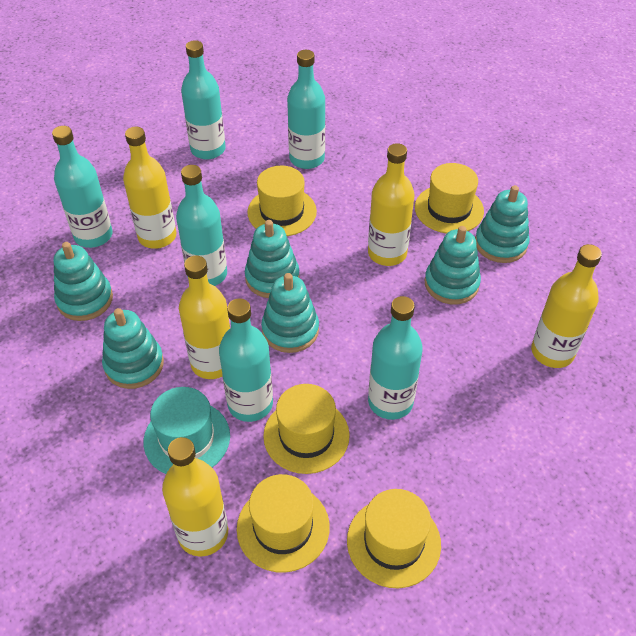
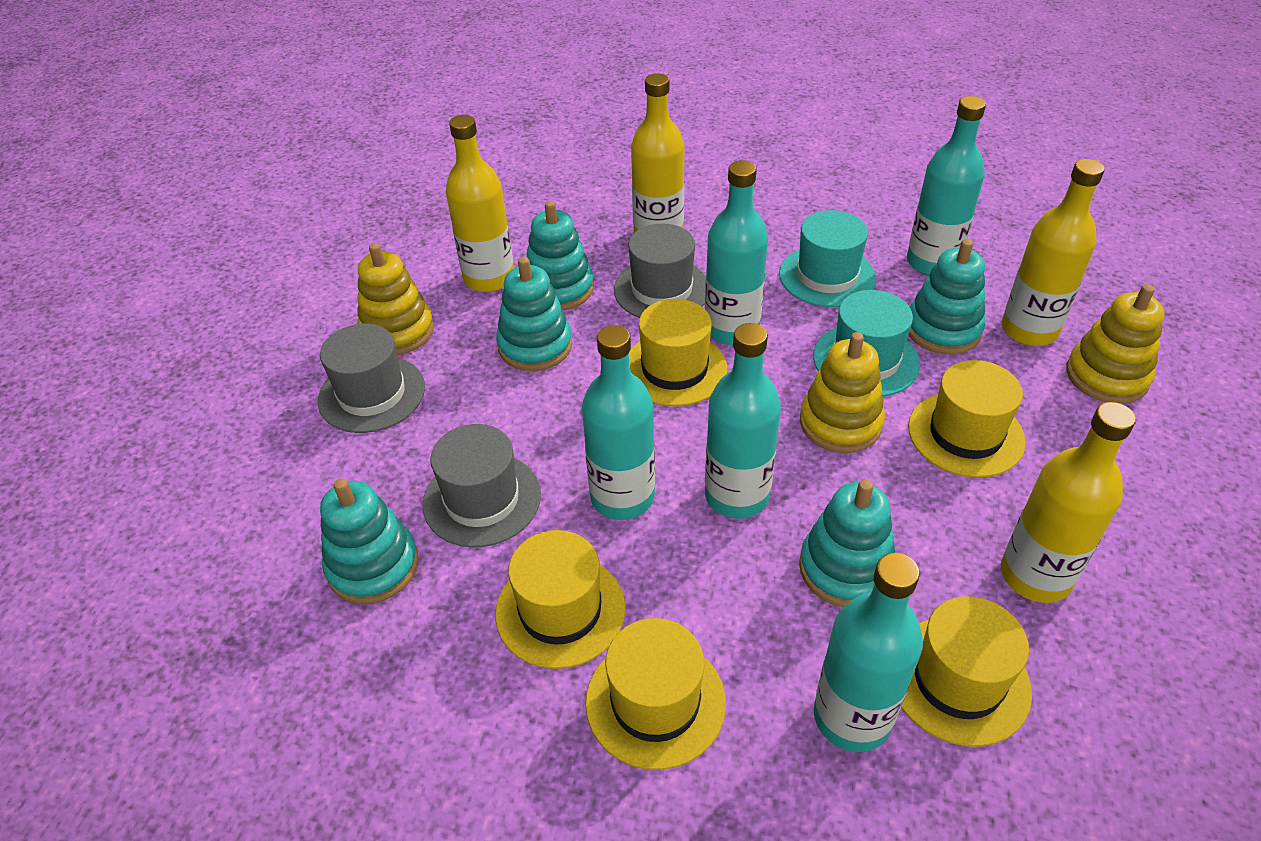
grey hat: 0 -> 3
turquoise bottle: 6 -> 5
turquoise hat: 1 -> 2
turquoise stacking toy: 6 -> 5
yellow bottle: 5 -> 4
yellow stacking toy: 0 -> 3

